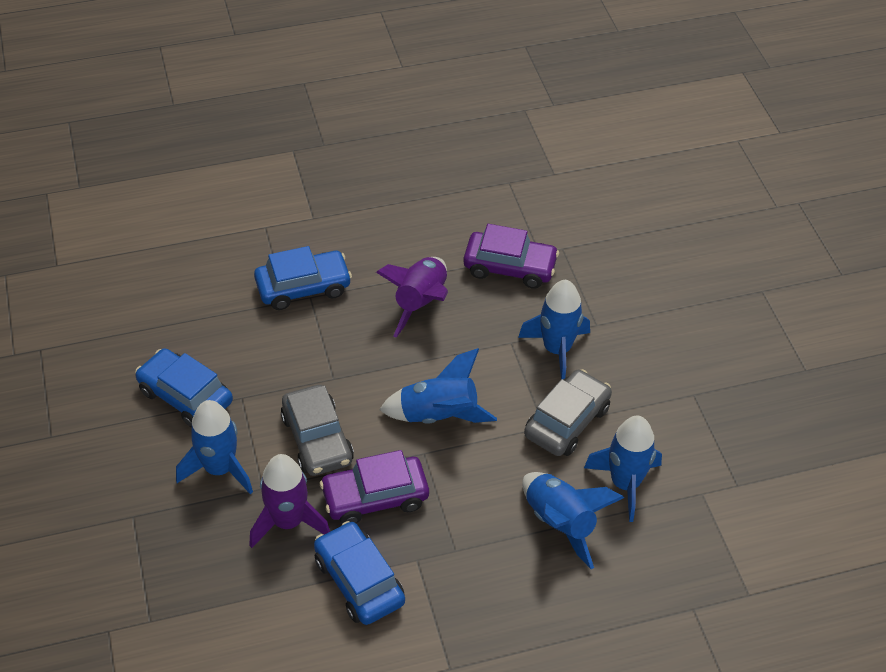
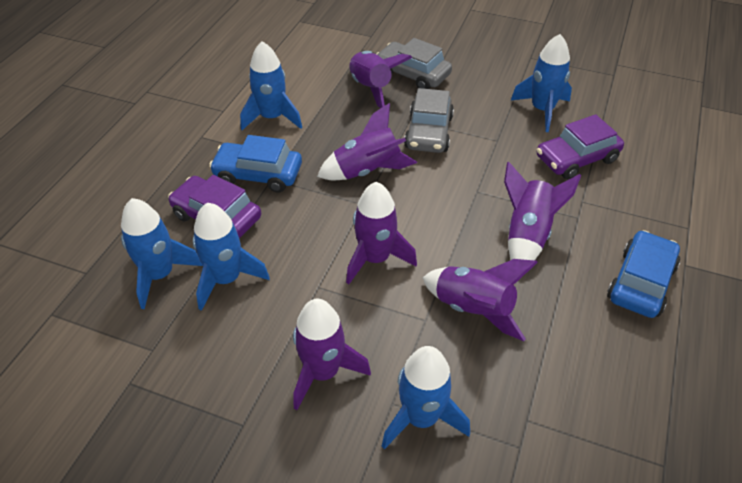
blue car: 3 -> 2
purple rocket: 2 -> 6

